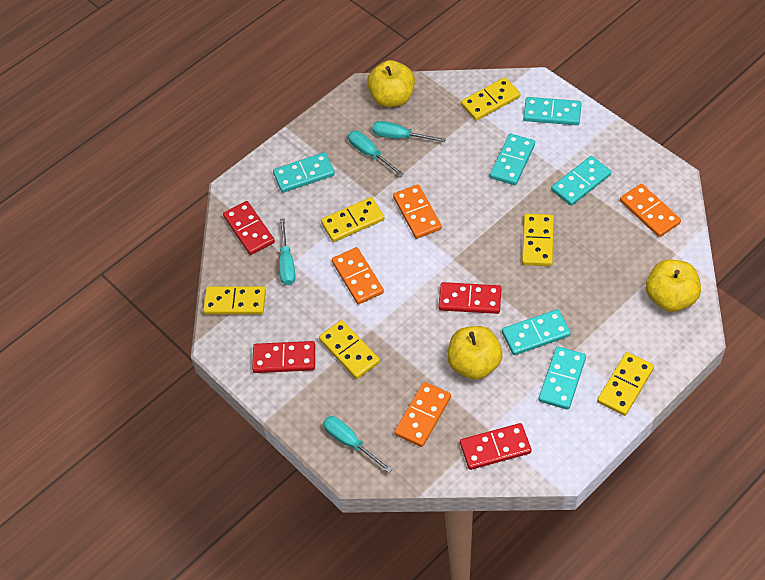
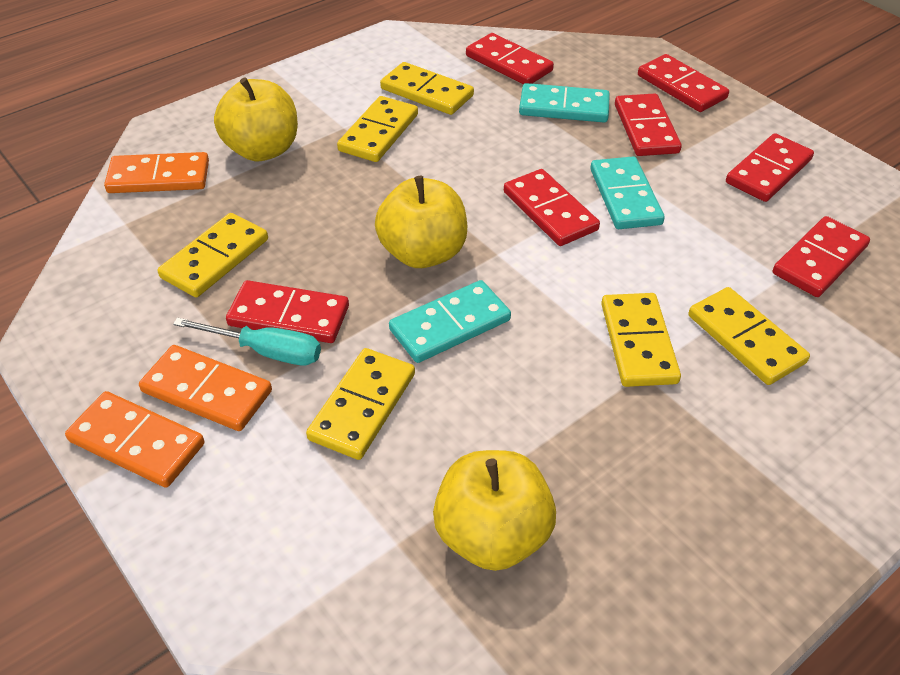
orange domino: 4 -> 3
red domino: 4 -> 7
turquoise domino: 6 -> 3
turquoise screwdriver: 4 -> 1

